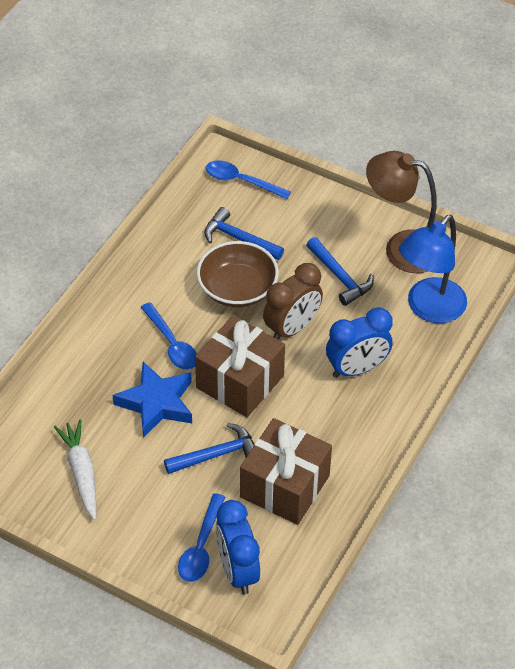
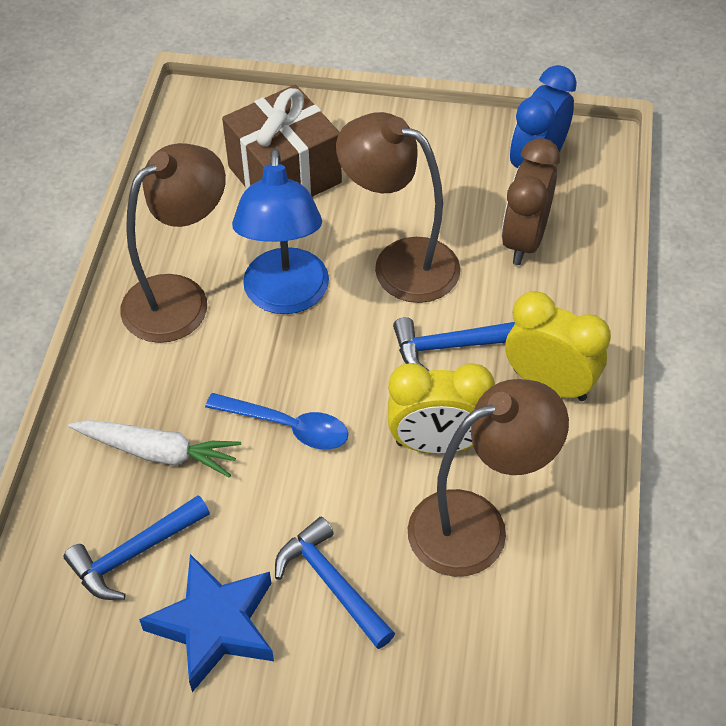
blue clock: 2 -> 1
blue spoon: 3 -> 1
brown bowl: 1 -> 0
brown gift: 2 -> 1
brown lamp: 1 -> 3
yellow clock: 0 -> 2

